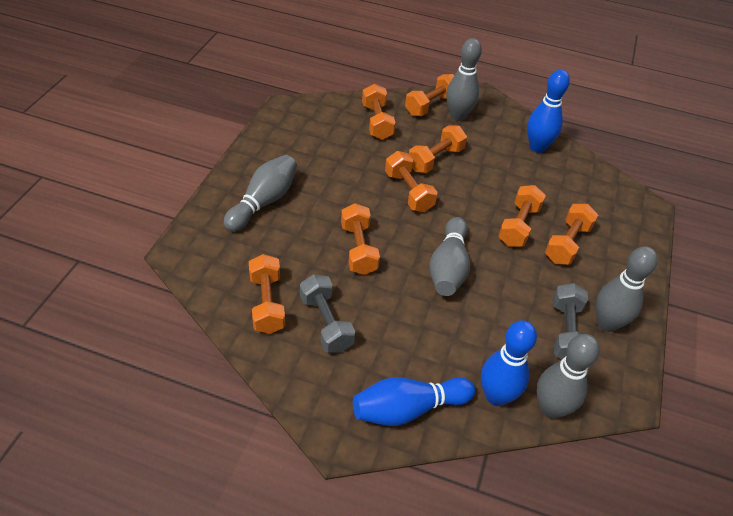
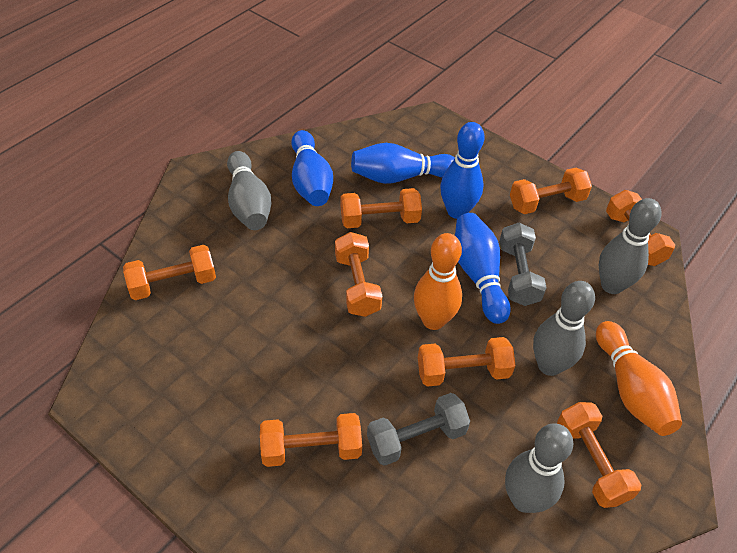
blue bowling pin: 3 -> 4
grey bowling pin: 5 -> 4
orange bowling pin: 0 -> 2

